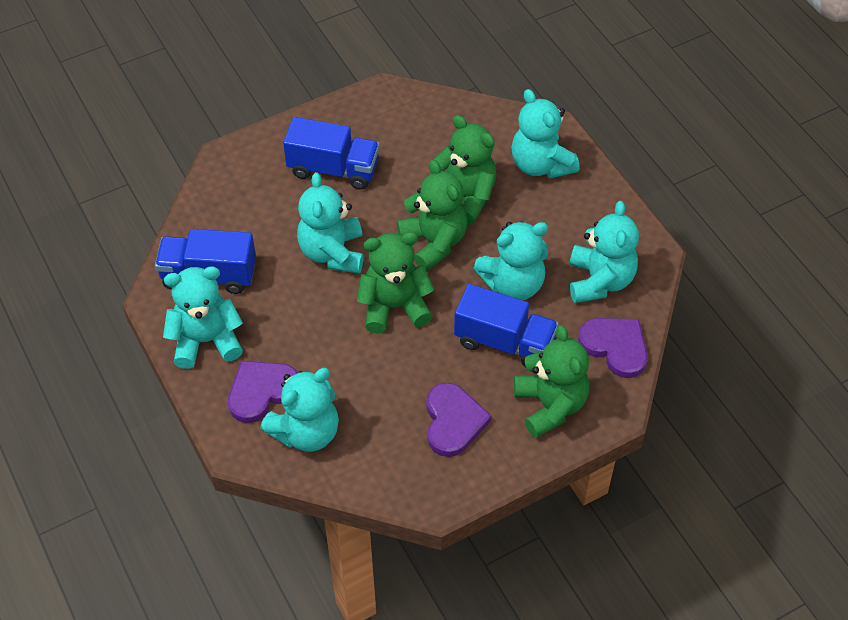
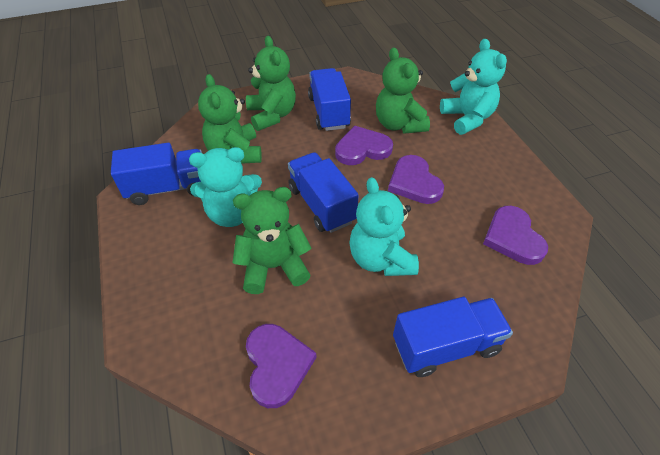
blue truck: 3 -> 4
purple heart: 3 -> 4
turquoise teddy bear: 6 -> 3

